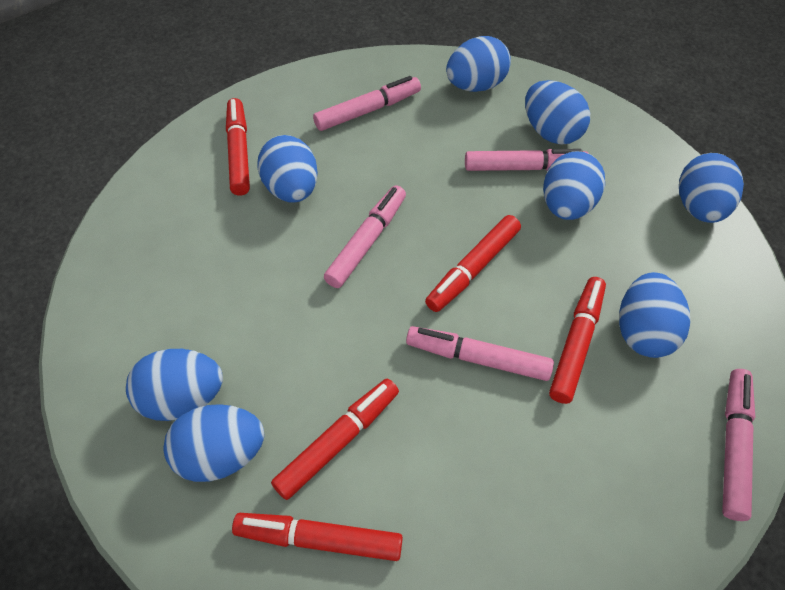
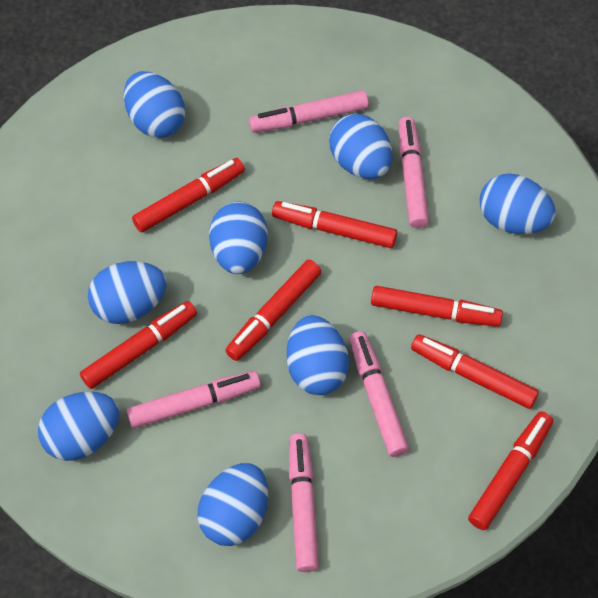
red marker: 5 -> 7

